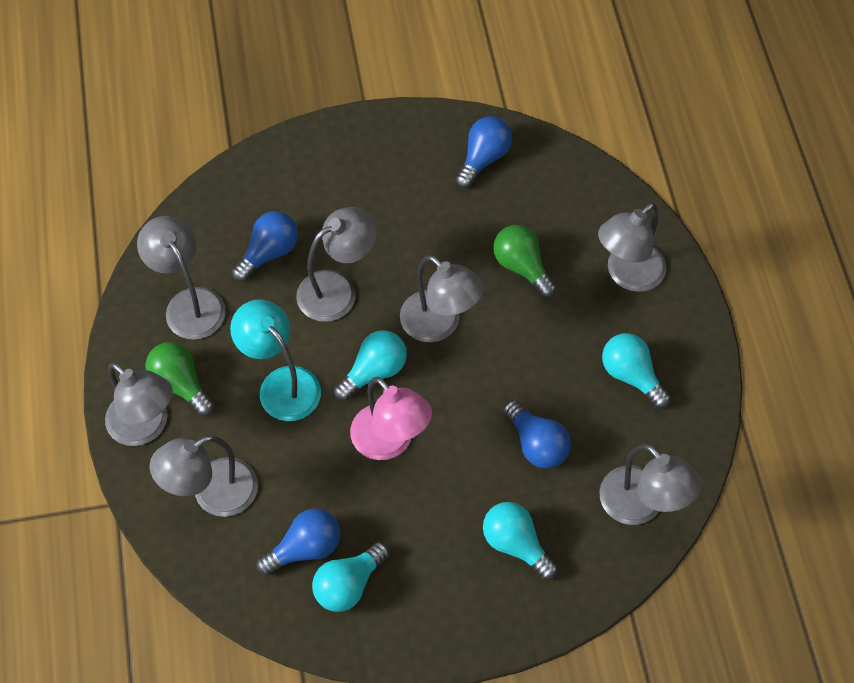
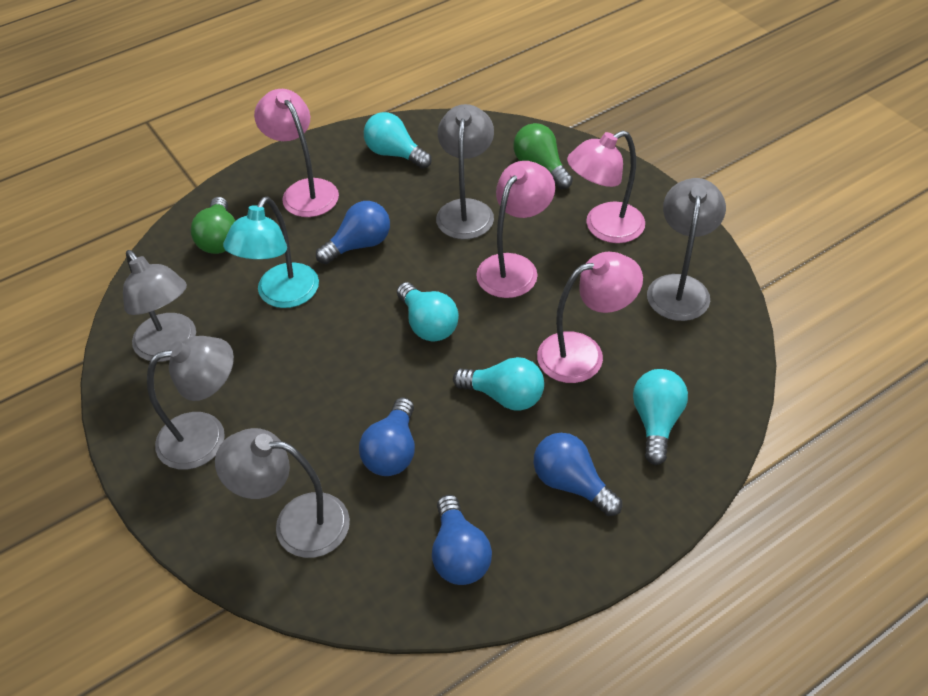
grey lamp: 7 -> 5
pink lamp: 1 -> 4

